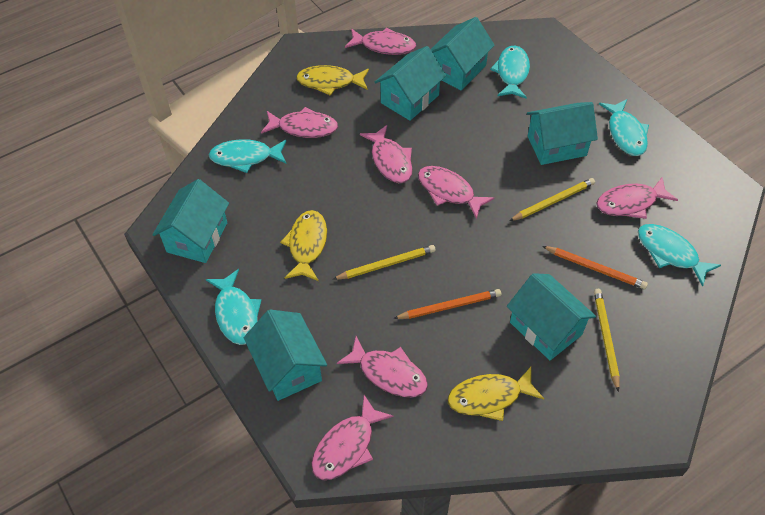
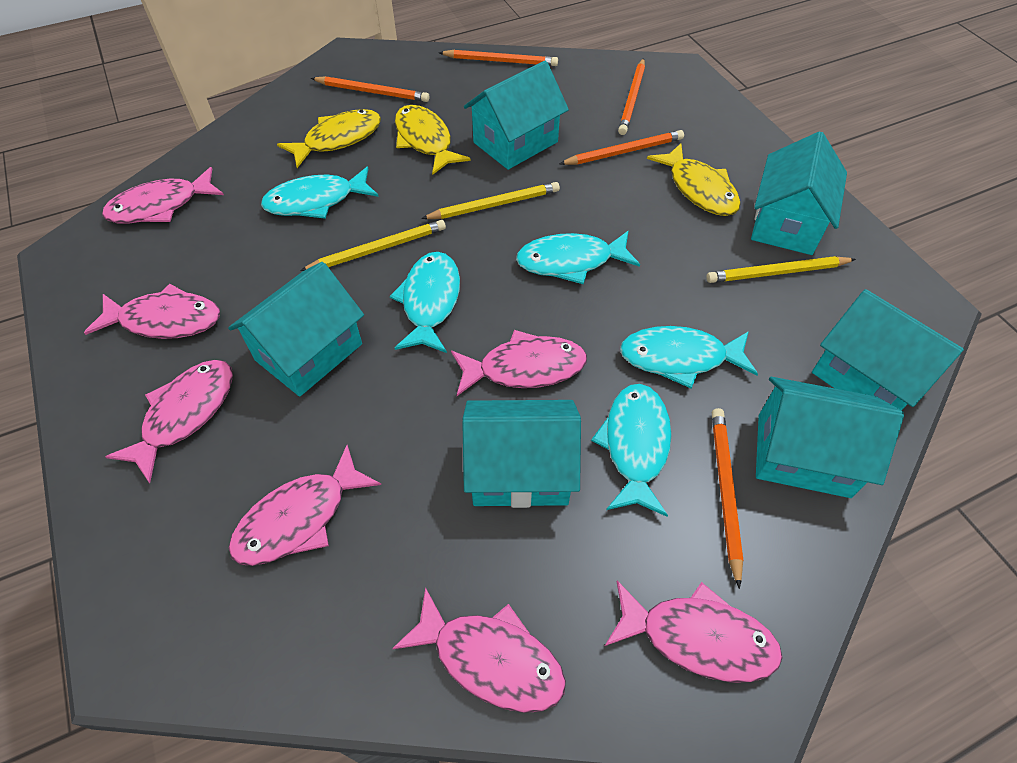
orange pencil: 2 -> 5

